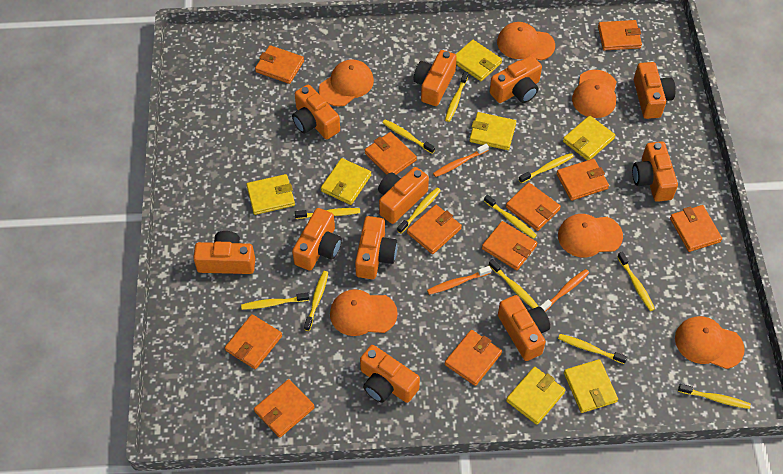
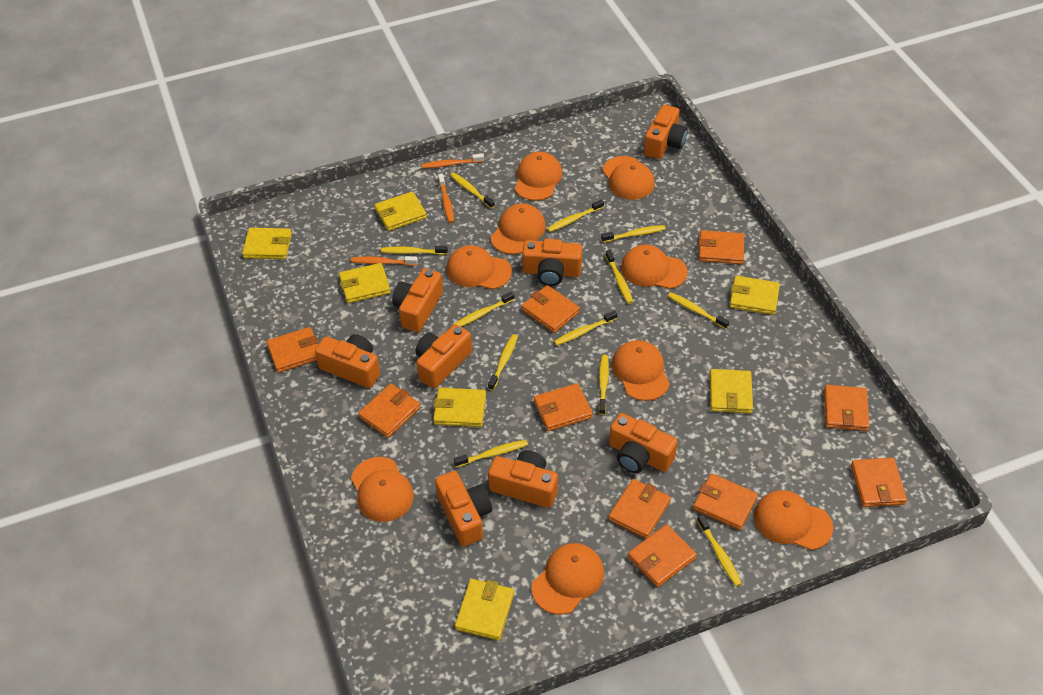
orange camera: 11 -> 8
orange cap: 6 -> 9
orange wallet: 11 -> 10

